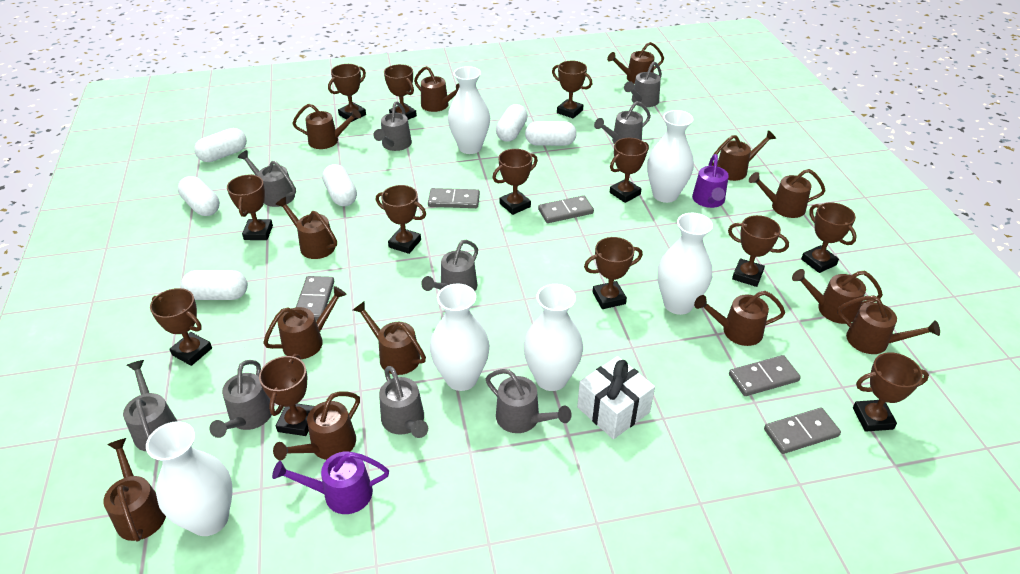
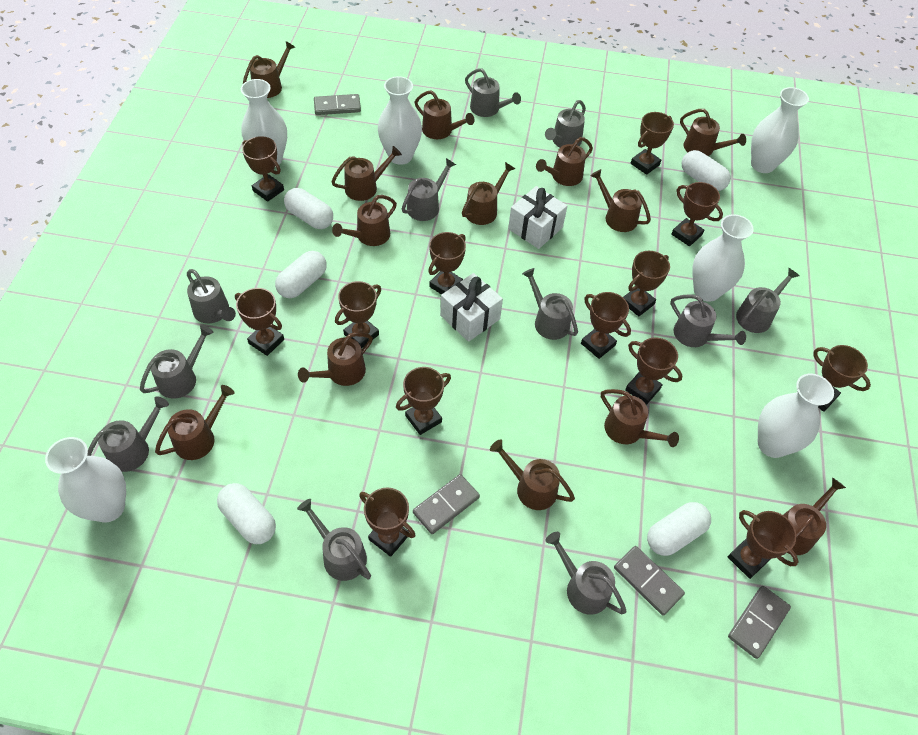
grey domino: 5 -> 4
grey watering can: 9 -> 11
purple watering can: 2 -> 0
white capsule: 6 -> 5
white gift: 1 -> 2

